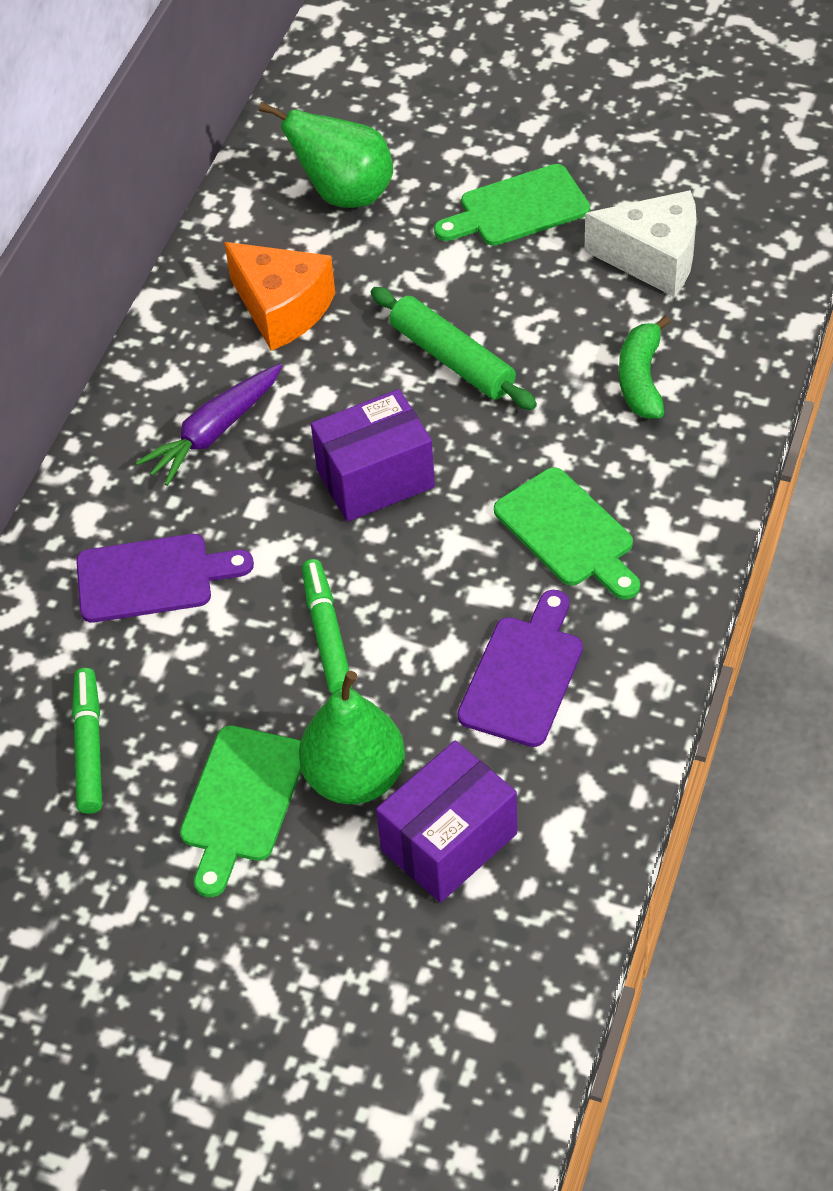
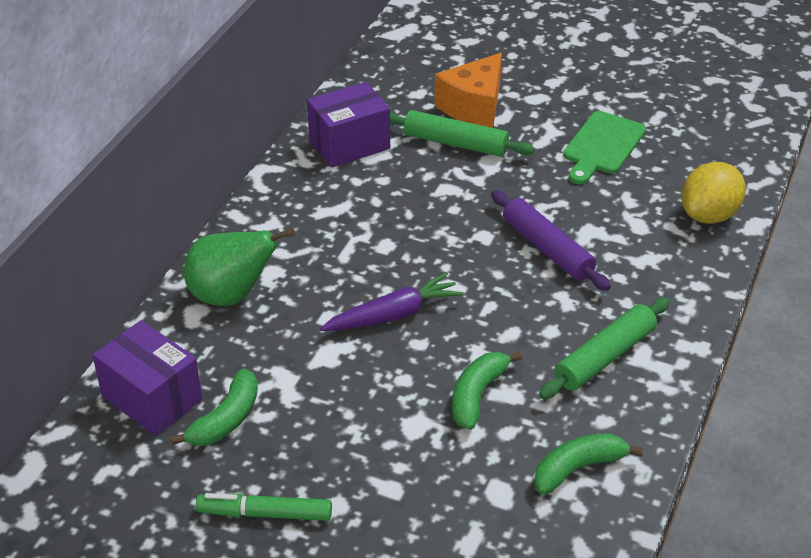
green banana: 1 -> 3
green cutting board: 3 -> 1
green marker: 2 -> 1
green pear: 2 -> 1
green rolling pin: 1 -> 2
purple cutting board: 2 -> 0
purple rolling pin: 0 -> 1
white cheese: 1 -> 0
yellow lemon: 0 -> 1

